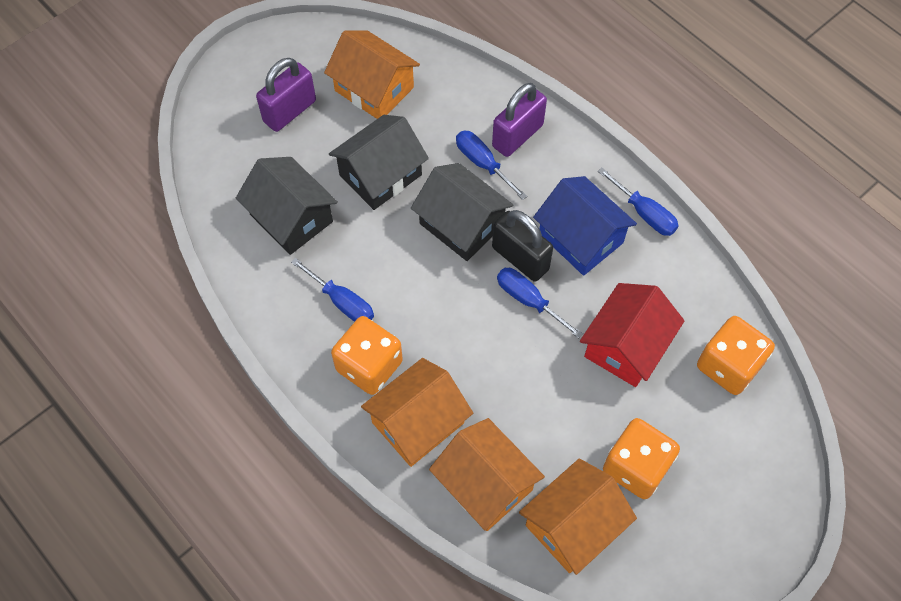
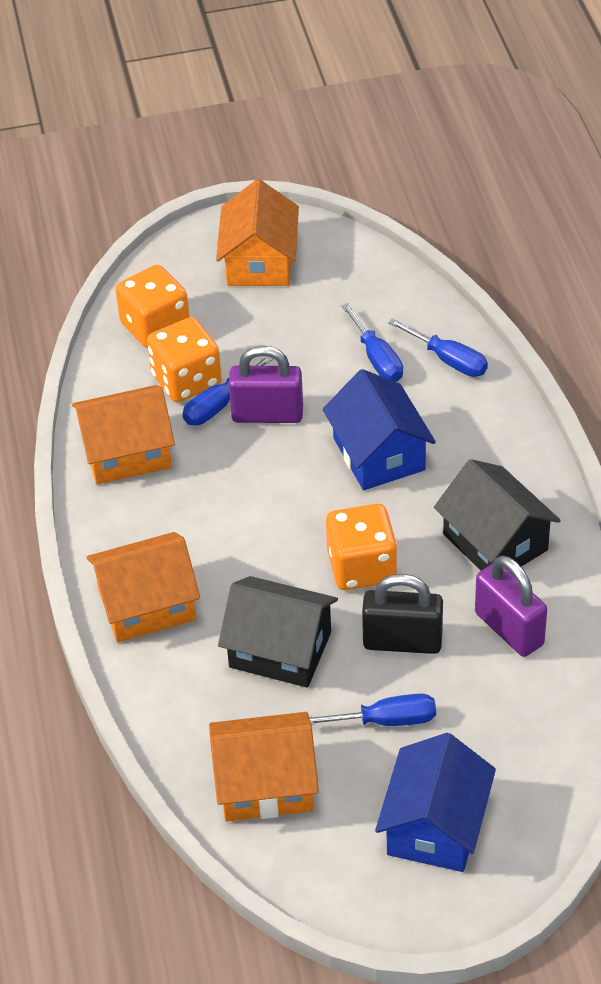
black house: 3 -> 2
blue house: 1 -> 2
red house: 1 -> 0

